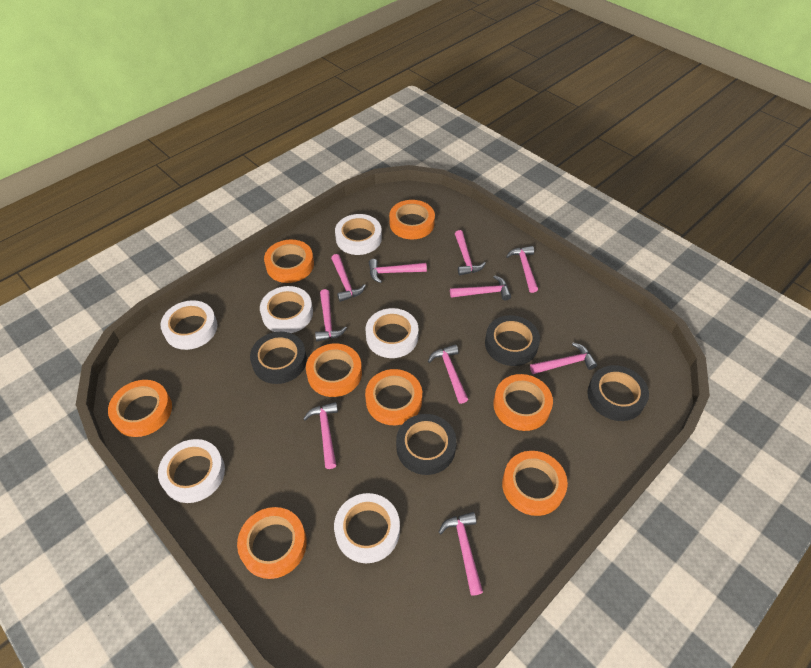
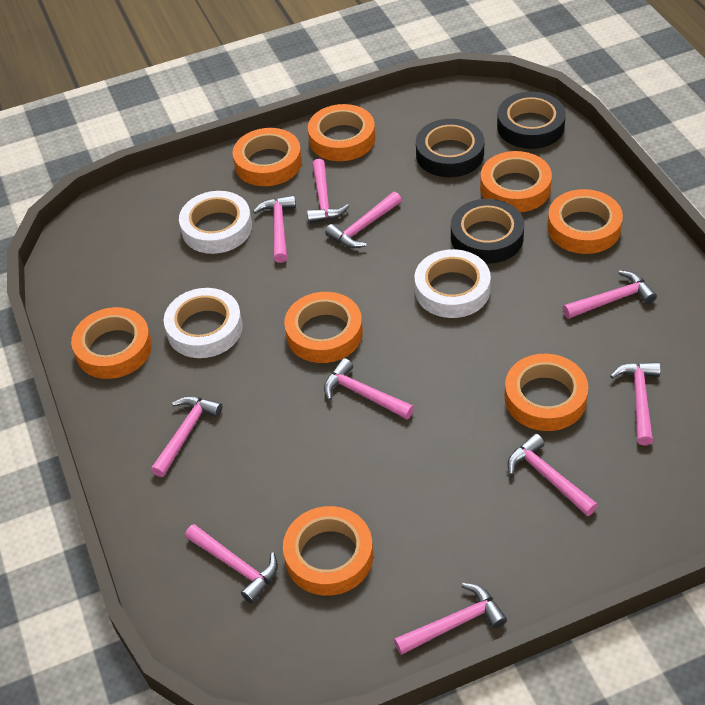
black tape: 4 -> 3
white tape: 6 -> 3

